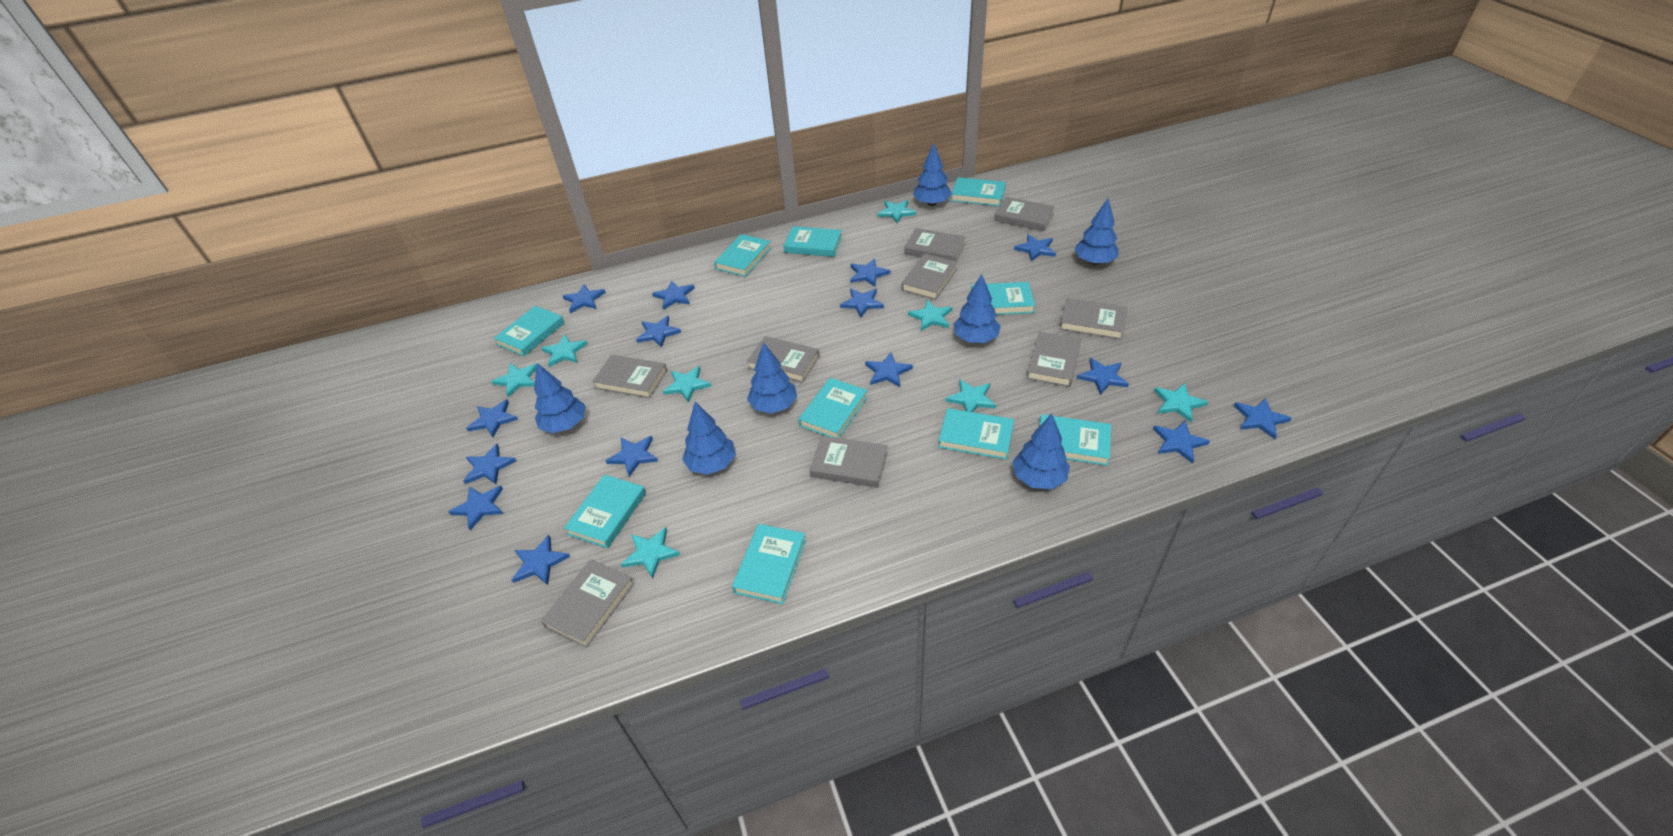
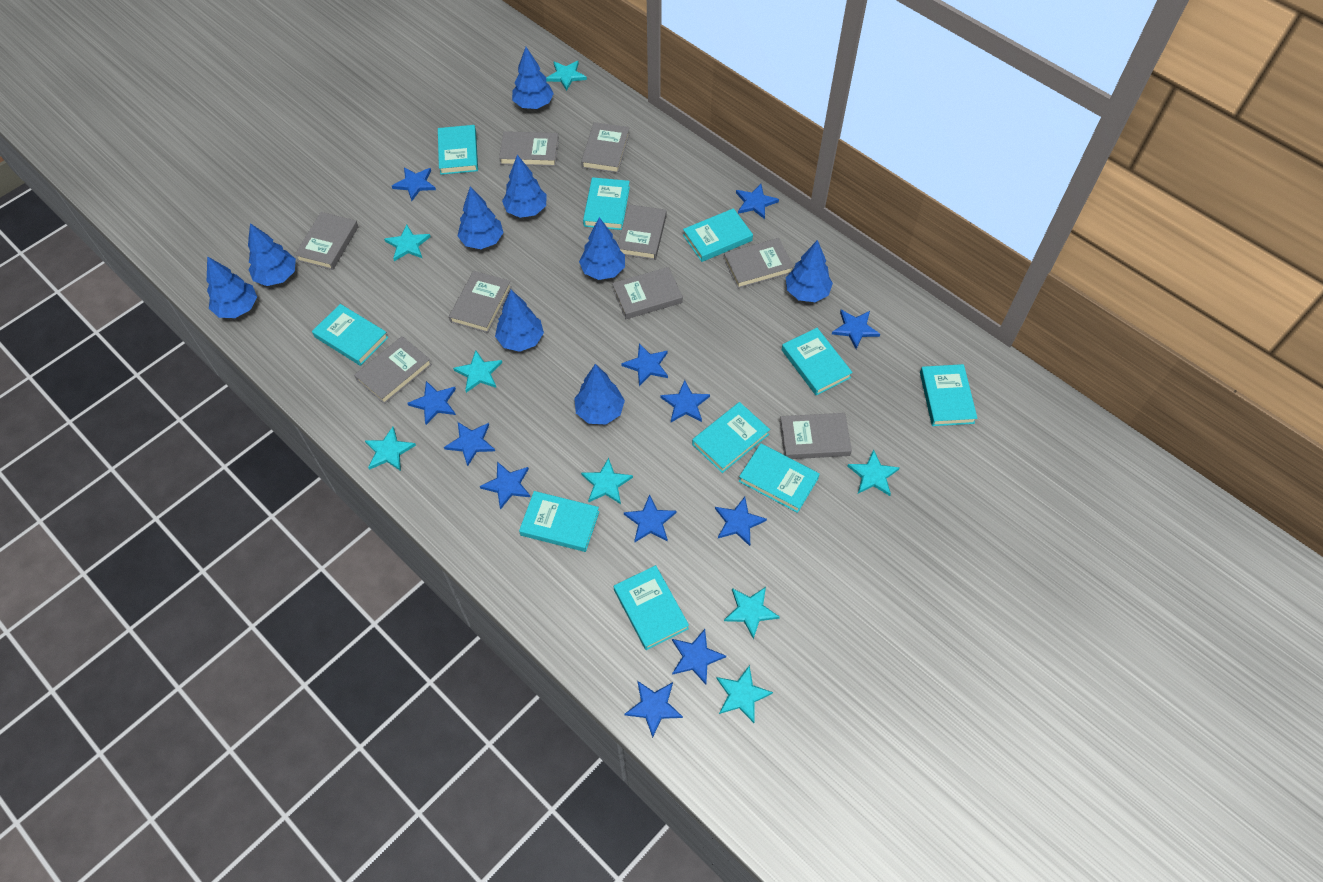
blue star: 15 -> 12
blue tree: 7 -> 9

